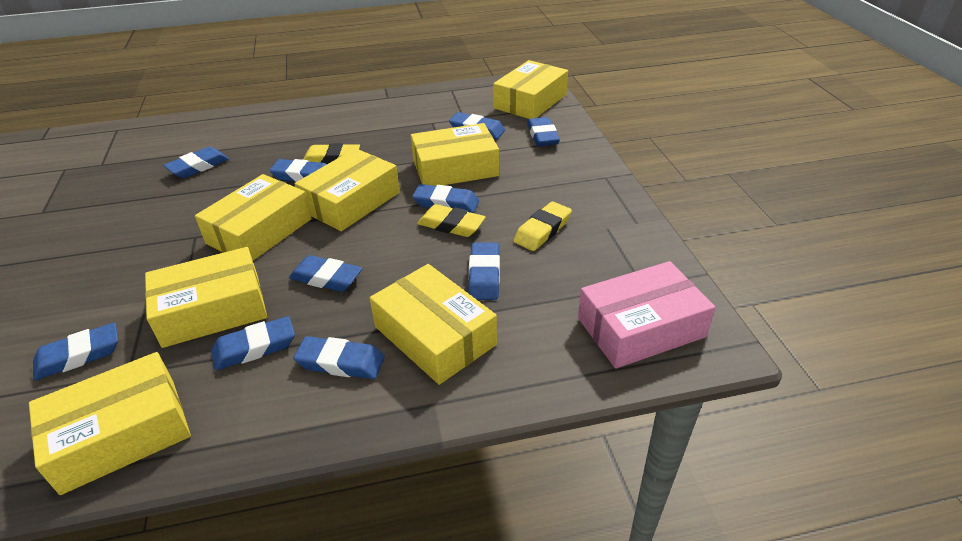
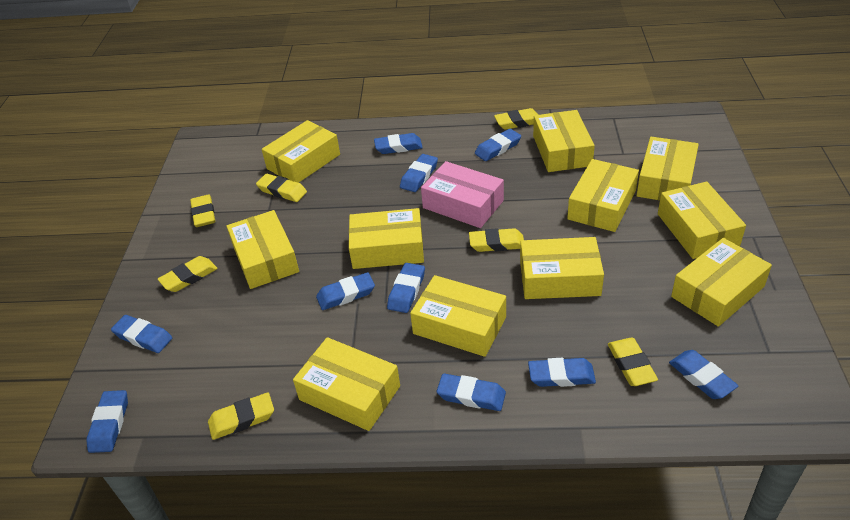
yellow box: 7 -> 11
yellow eraser: 3 -> 7

